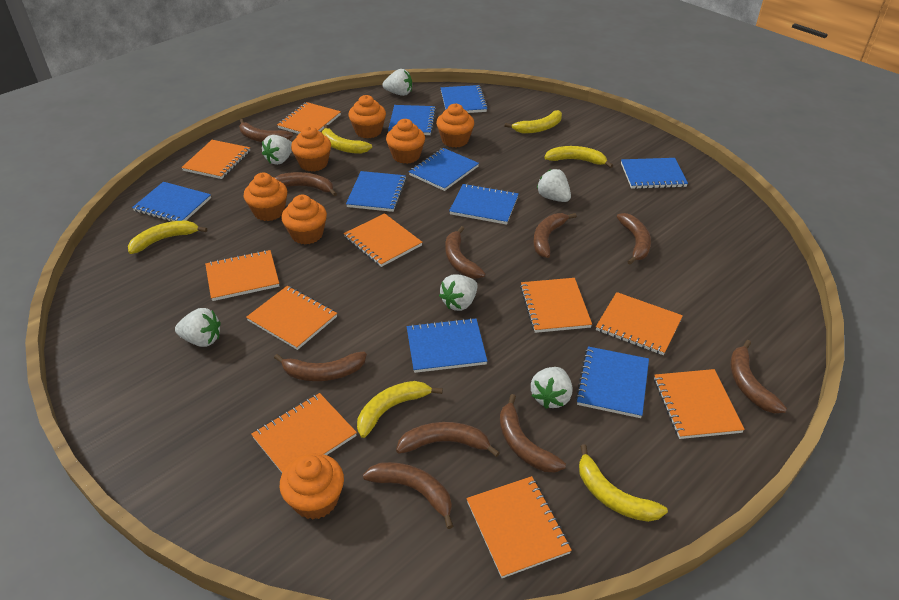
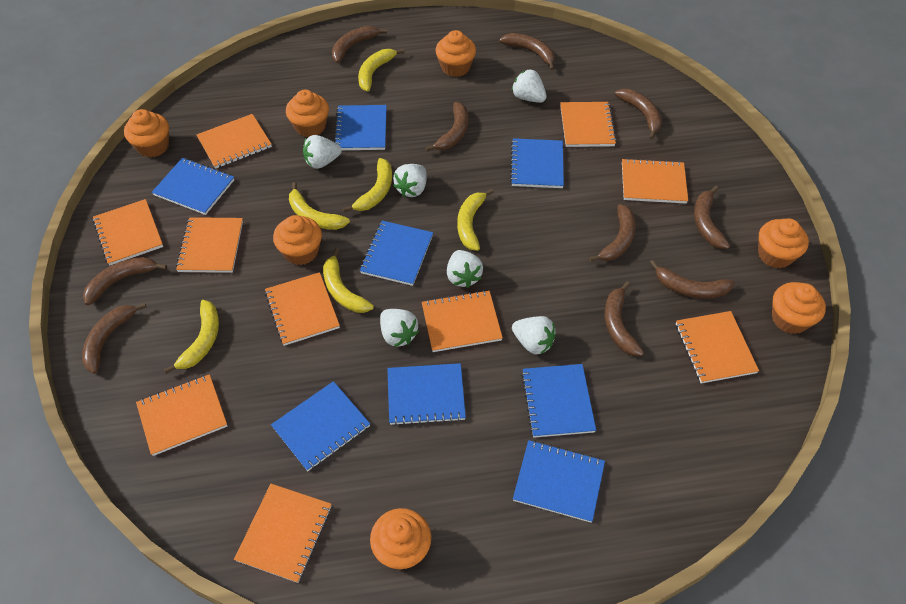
blue notebook: 9 -> 8

